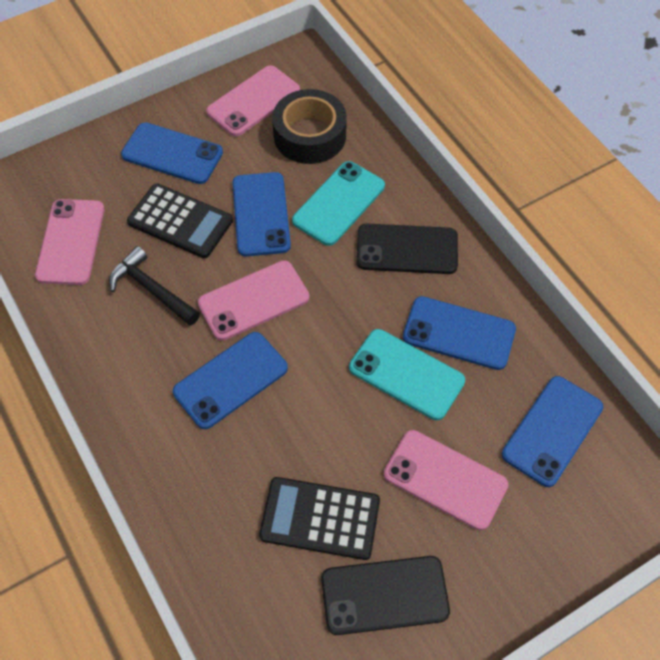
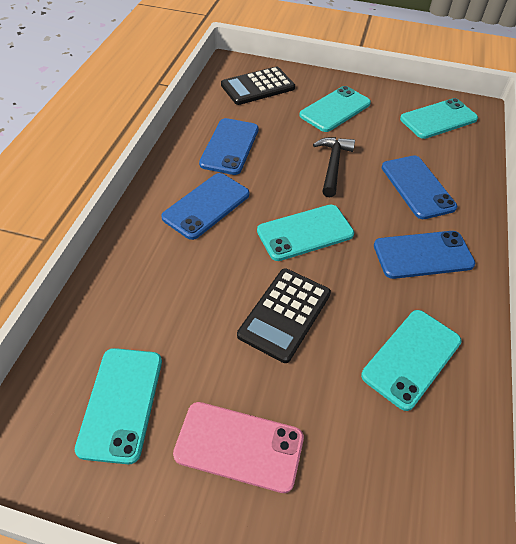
black phone: 2 -> 0
black tape: 1 -> 0
blue phone: 5 -> 4
pink phone: 4 -> 1
turquoise phone: 2 -> 5

